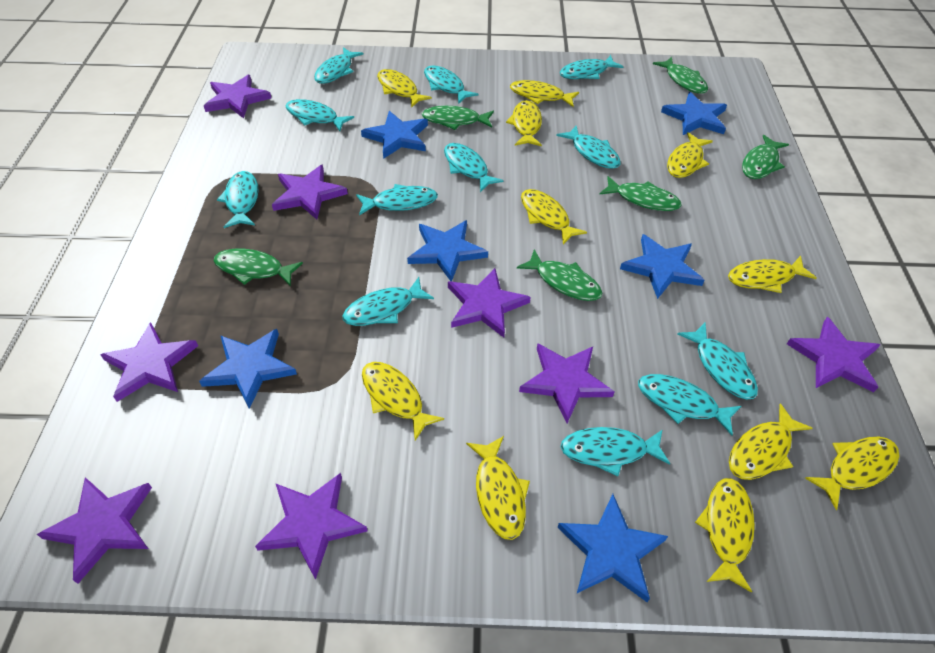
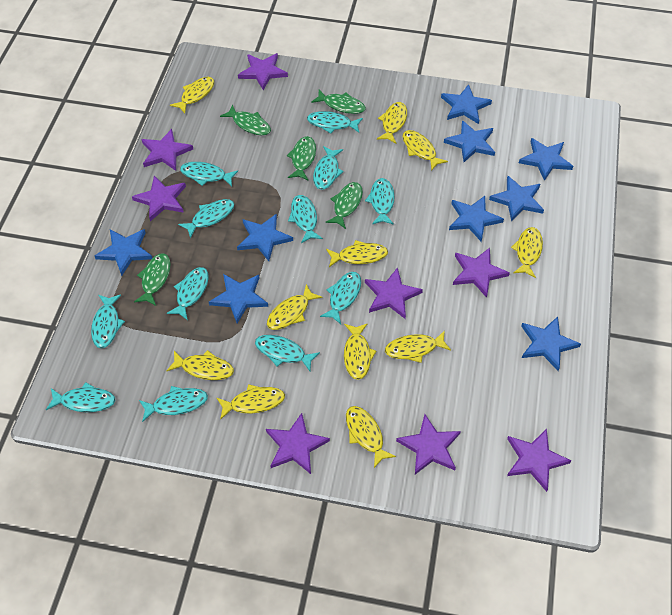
blue star: 6 -> 9
green fish: 6 -> 5

